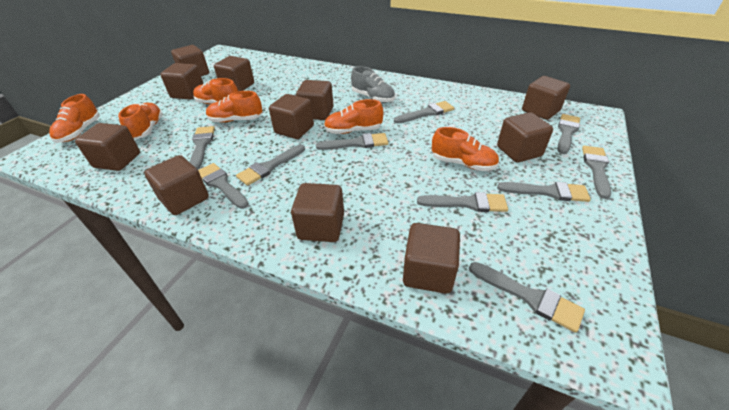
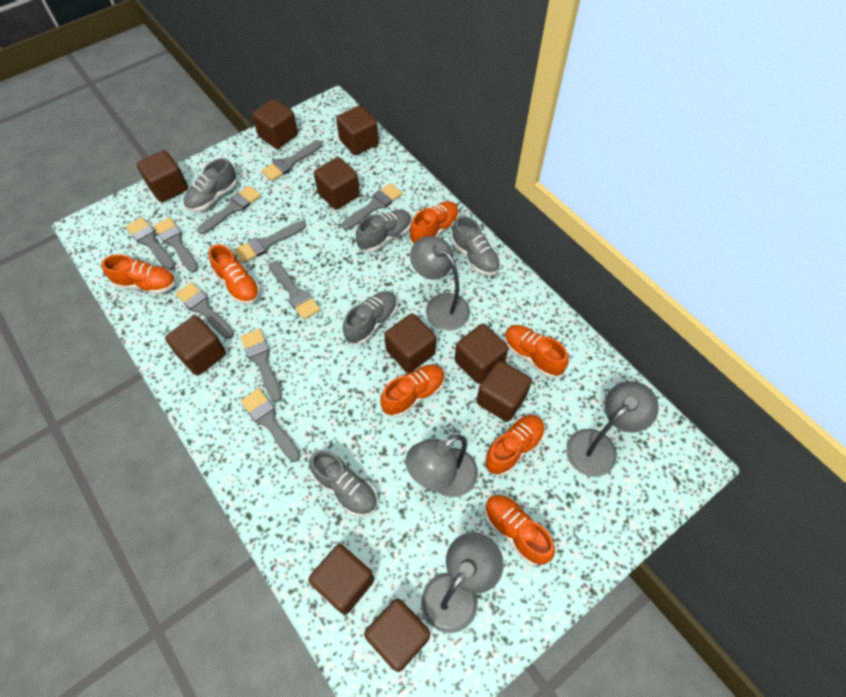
brown cube: 11 -> 10
grey lamp: 0 -> 4
grey shoe: 1 -> 5
orange shoe: 6 -> 7

